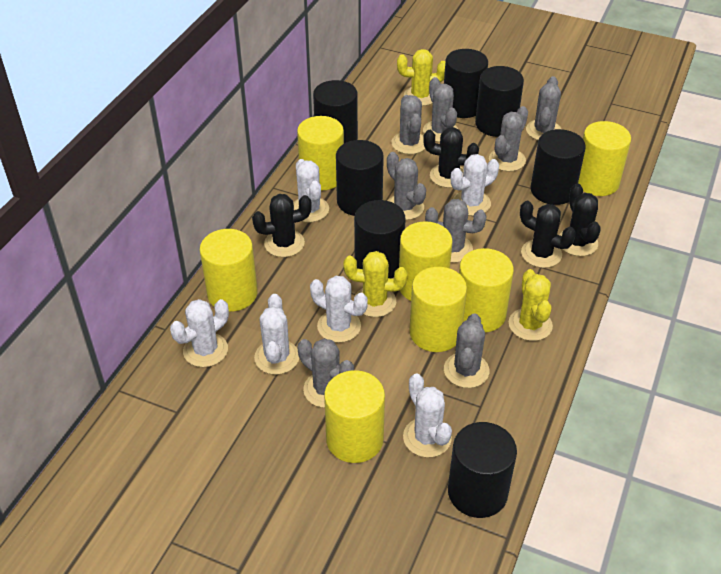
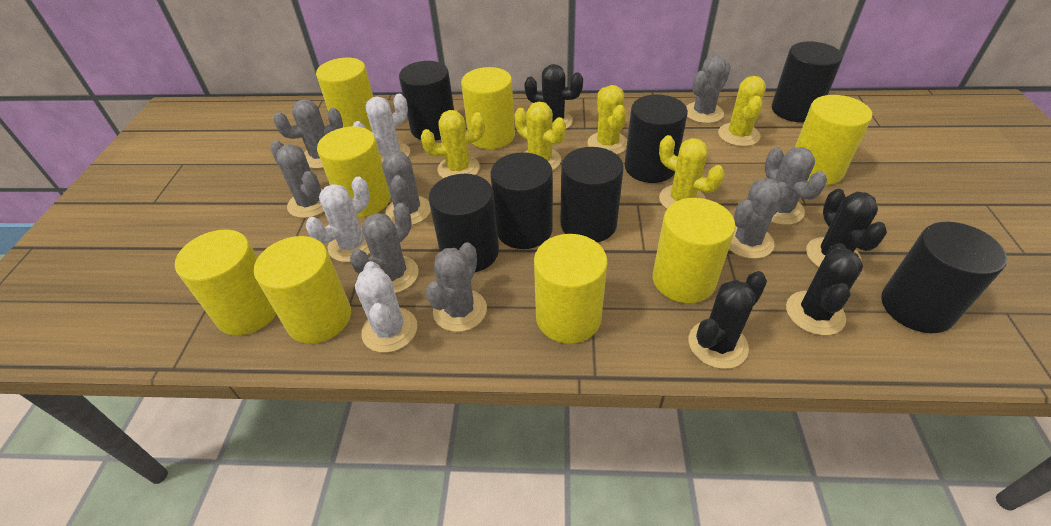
white cactus: 6 -> 3
yellow cactus: 3 -> 5
yellow cylinder: 7 -> 8

